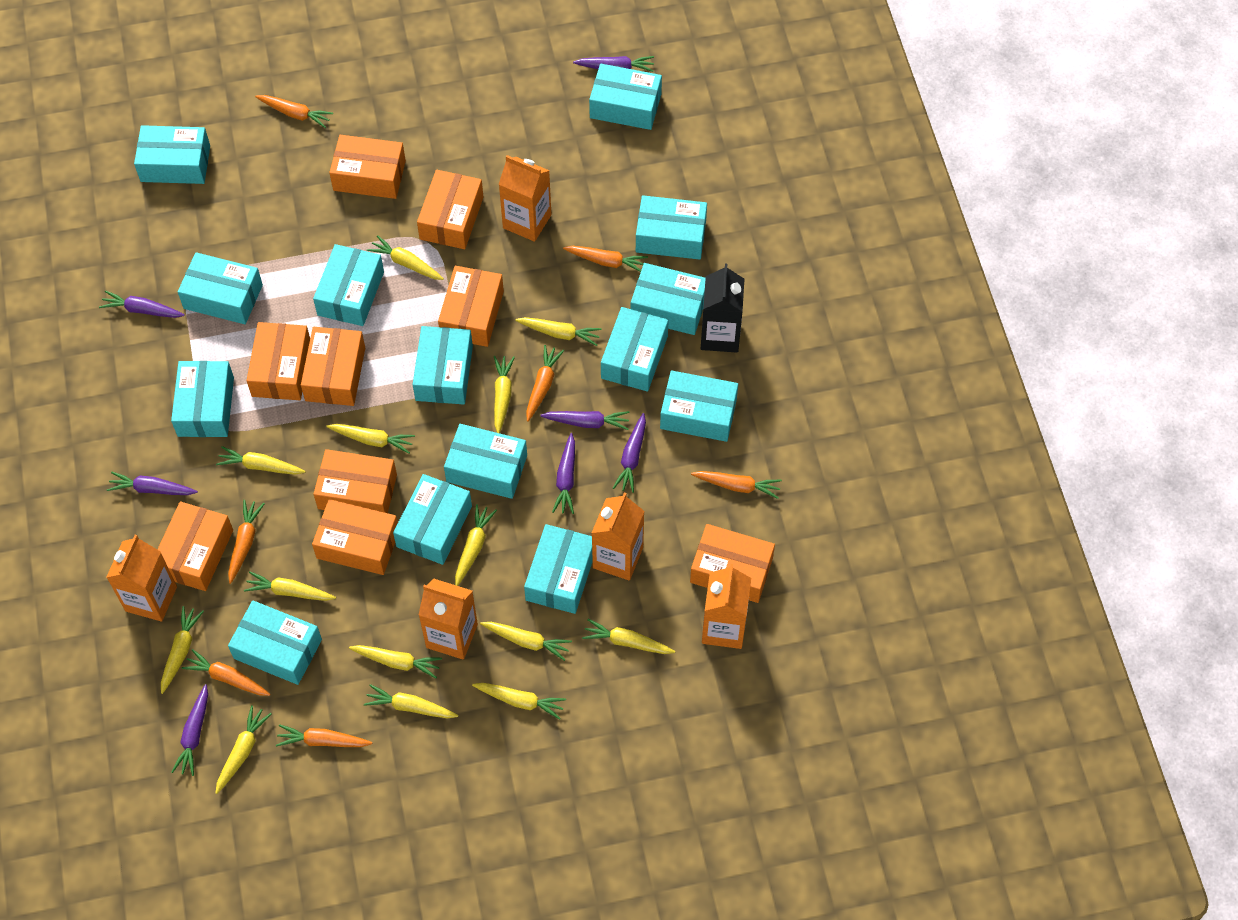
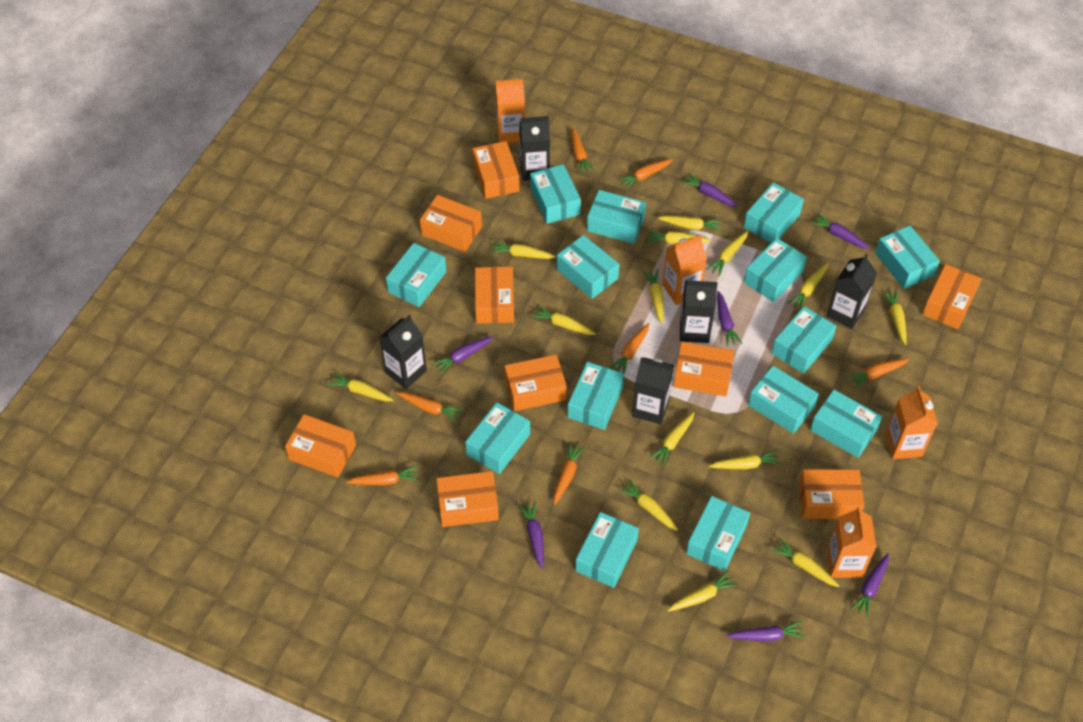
black carton: 1 -> 5
orange carton: 5 -> 4

